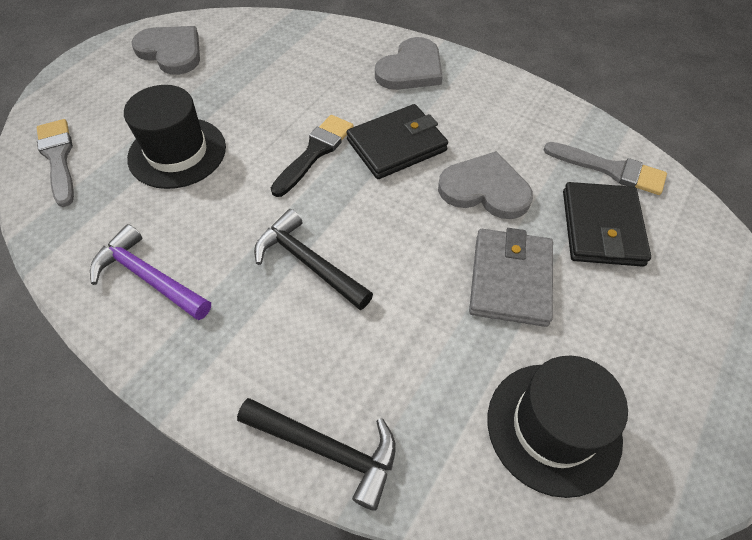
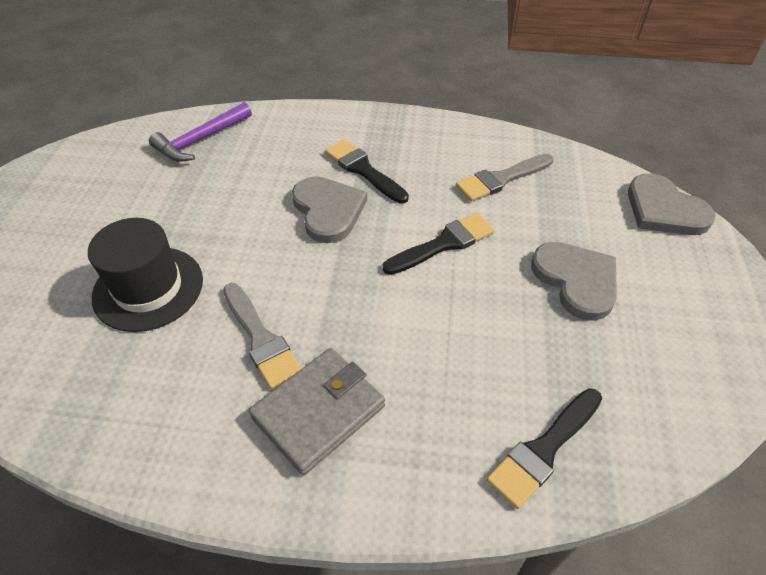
black brush: 1 -> 3
black hammer: 2 -> 0
black hat: 2 -> 1
black wallet: 2 -> 0

